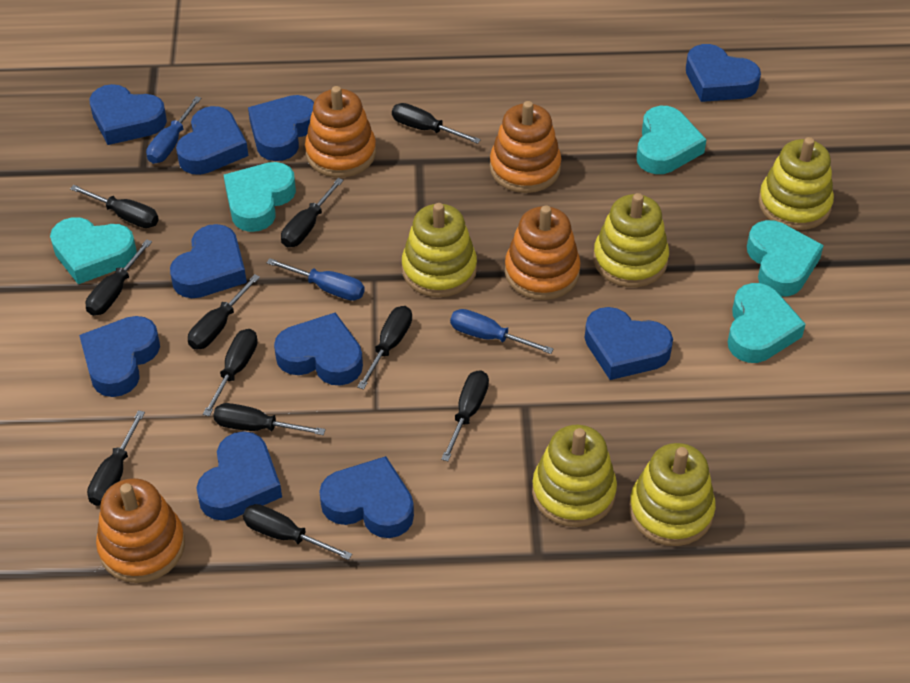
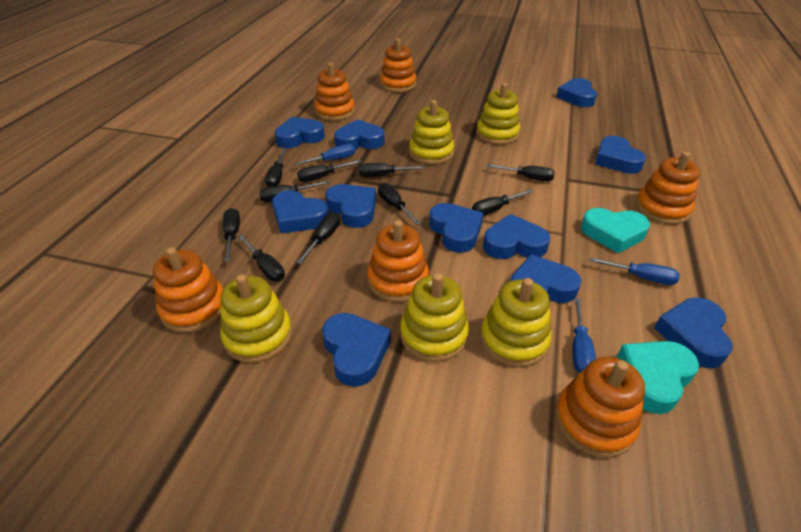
black screwdriver: 11 -> 10
blue heart: 10 -> 11
orange stacking toy: 4 -> 6
turquoise heart: 5 -> 2

